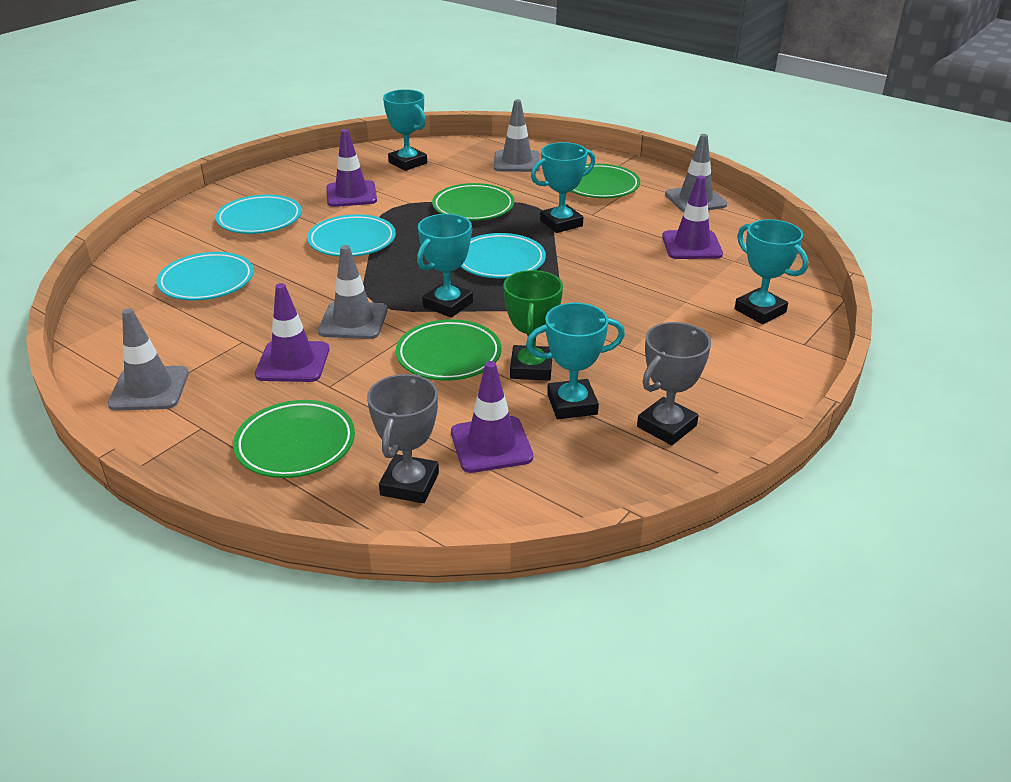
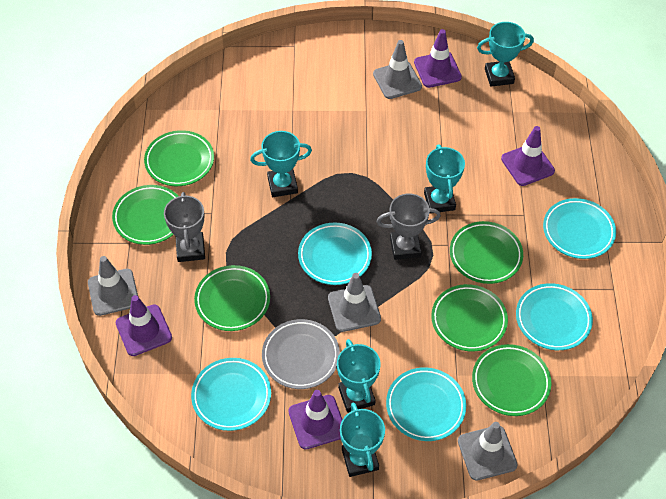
green plate: 4 -> 6
green trophy: 1 -> 0
grey plate: 0 -> 1
turquoise plate: 4 -> 5

